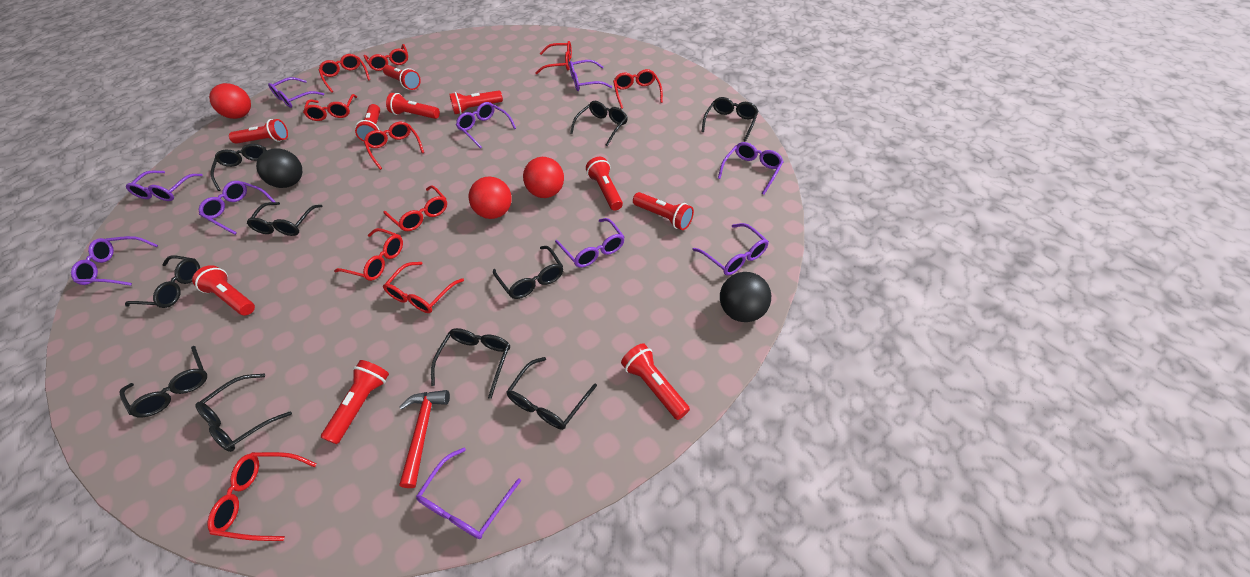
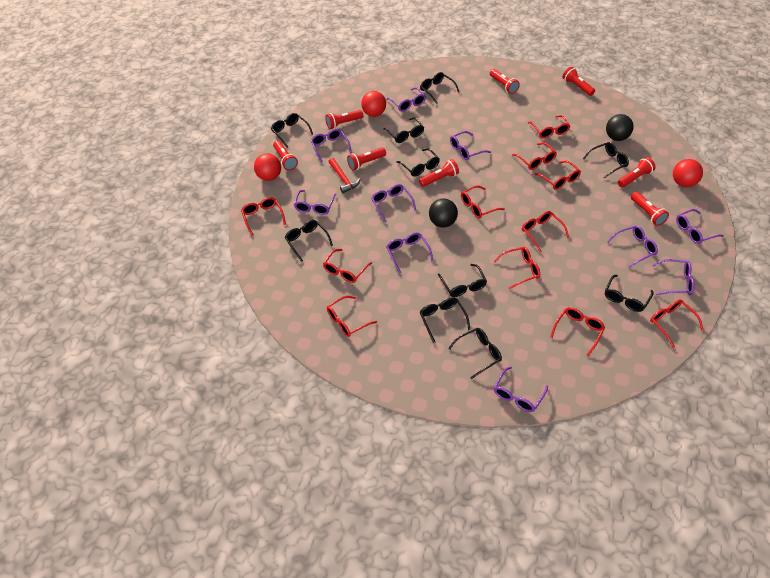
red flashlight: 10 -> 8
red glasses: 10 -> 11

